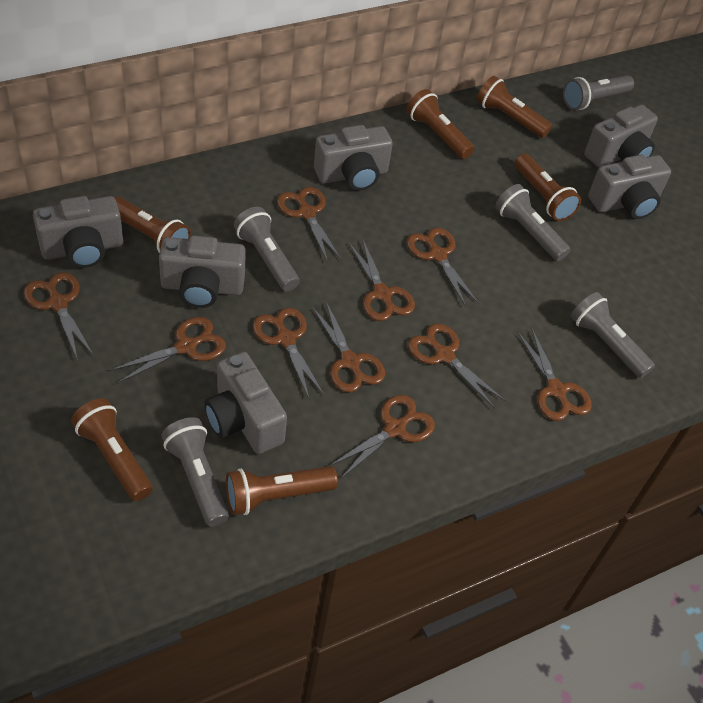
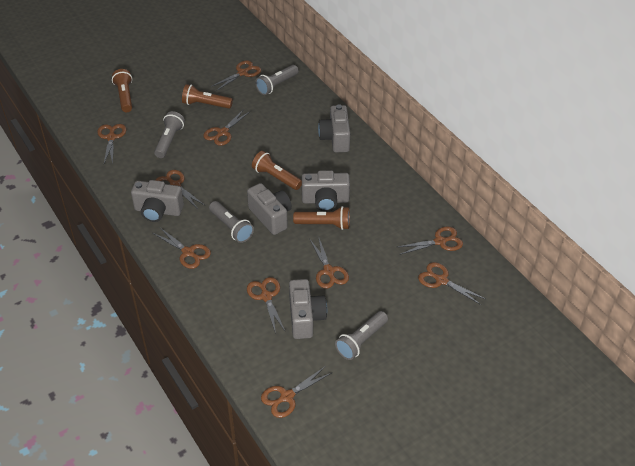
brown flashlight: 6 -> 4
grey camera: 6 -> 5
grey flashlight: 5 -> 4

